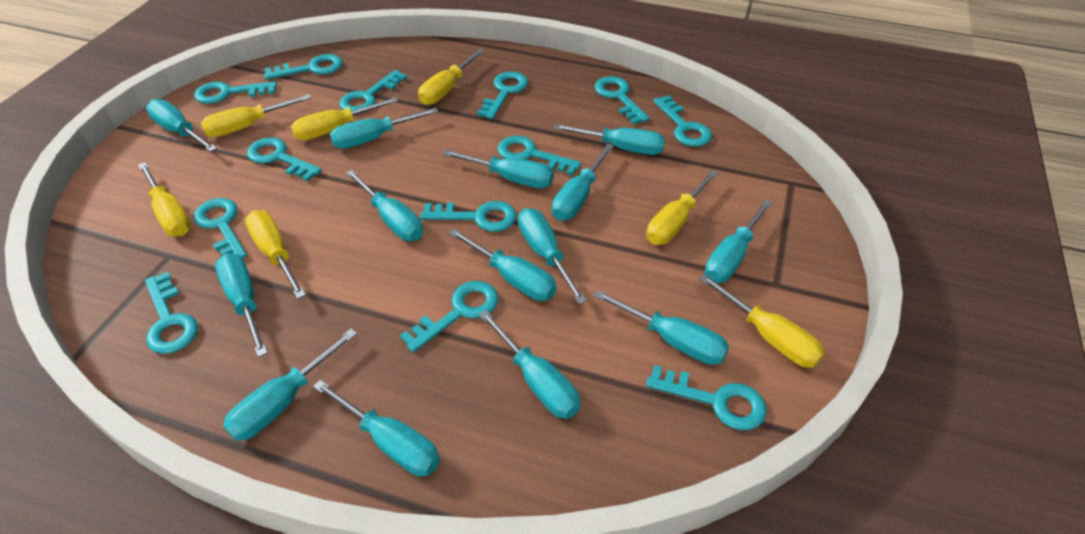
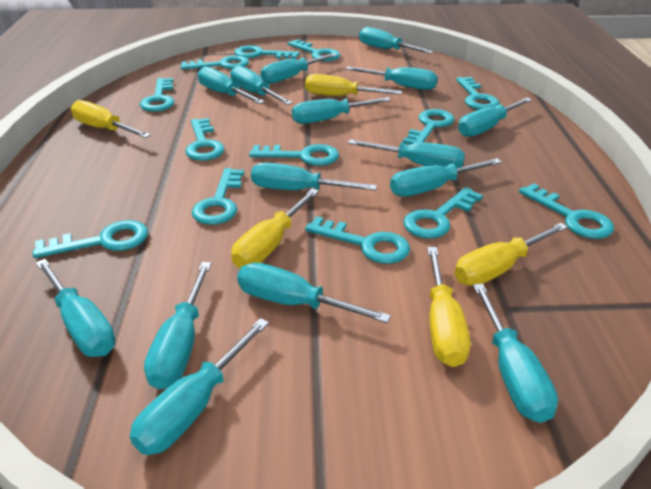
turquoise screwdriver: 14 -> 15
yellow screwdriver: 7 -> 5

